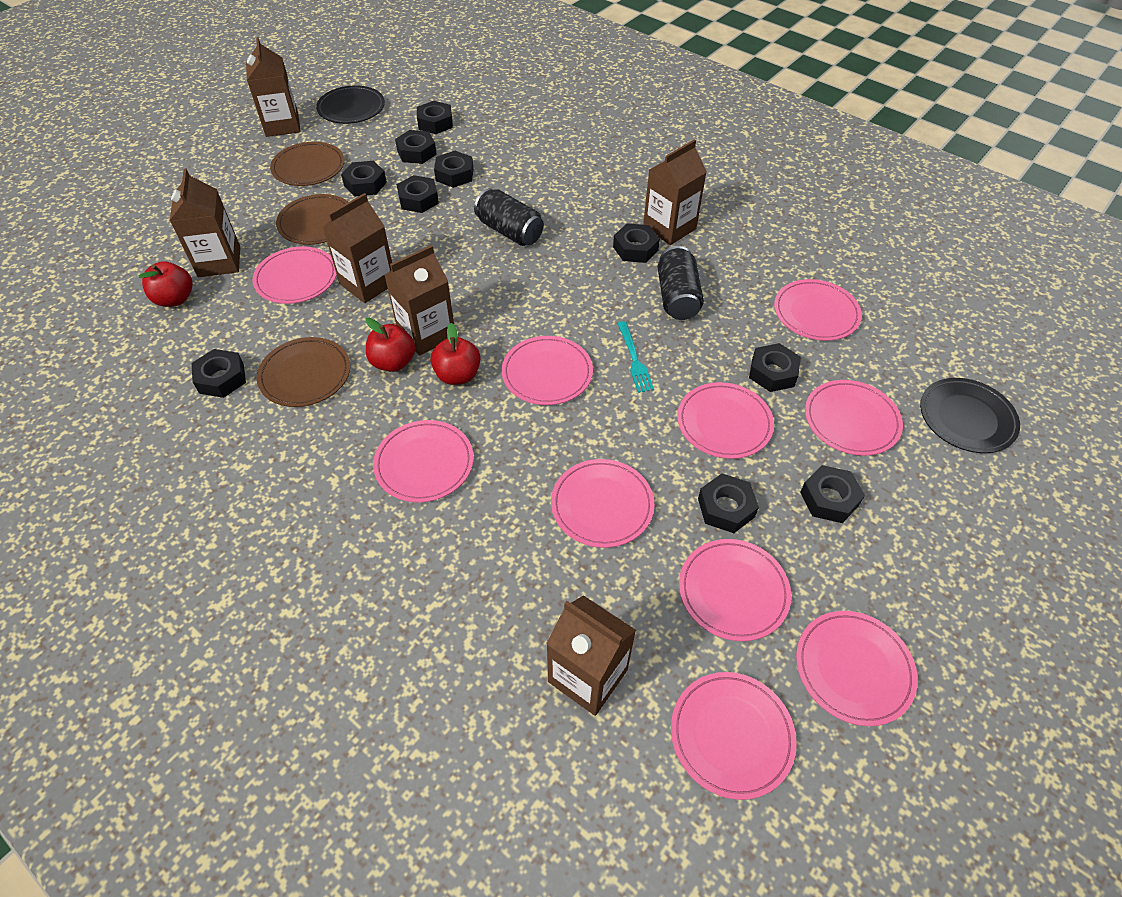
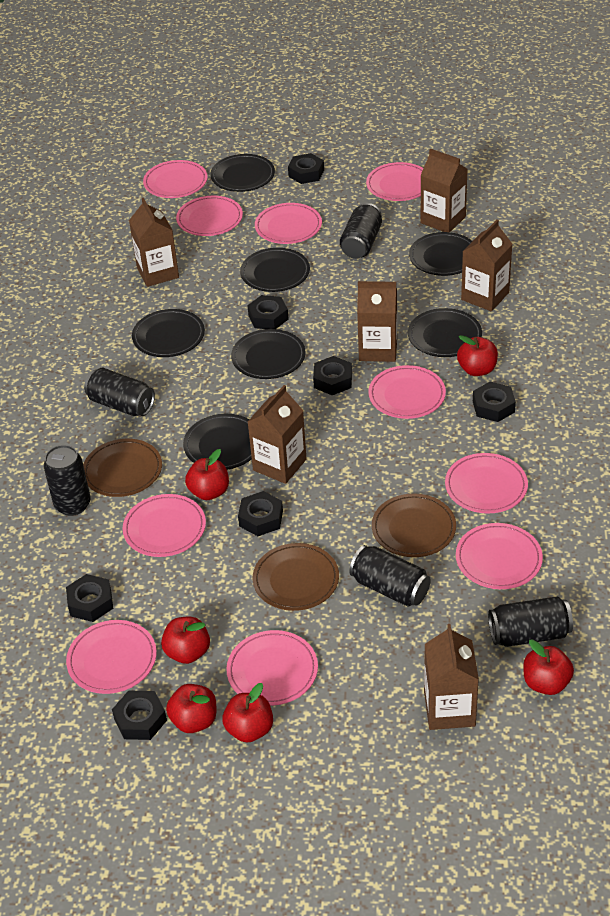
black can: 2 -> 5
black nut: 10 -> 7
black plate: 2 -> 7
red apple: 3 -> 6
turquoise fork: 1 -> 0

